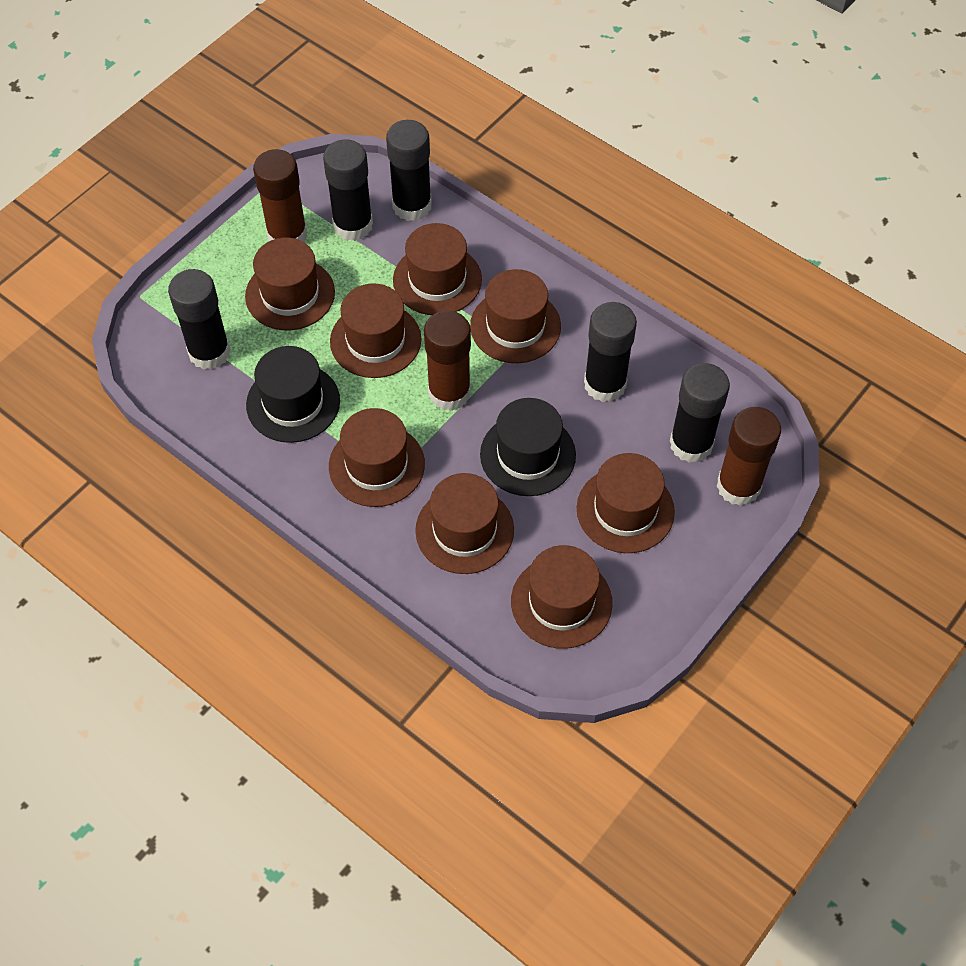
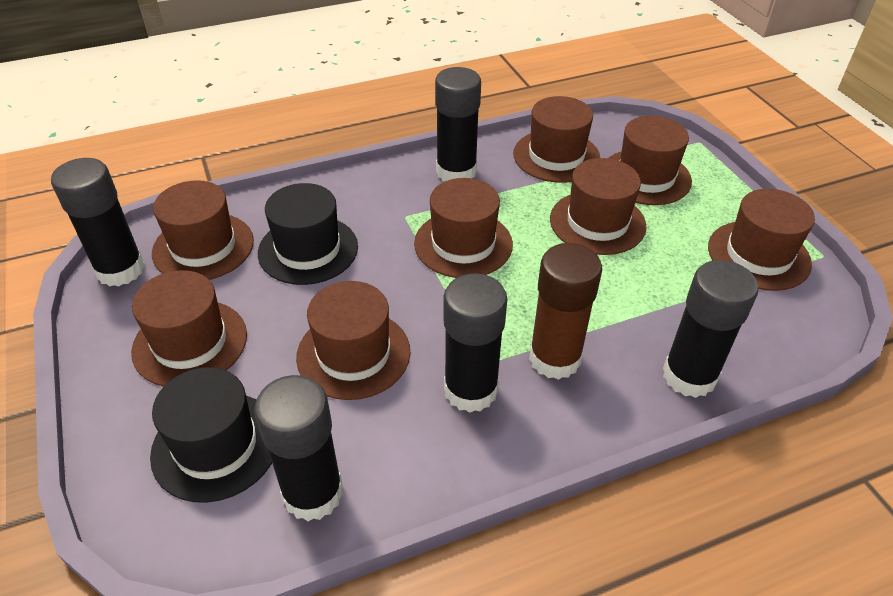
brown glue stick: 3 -> 1

